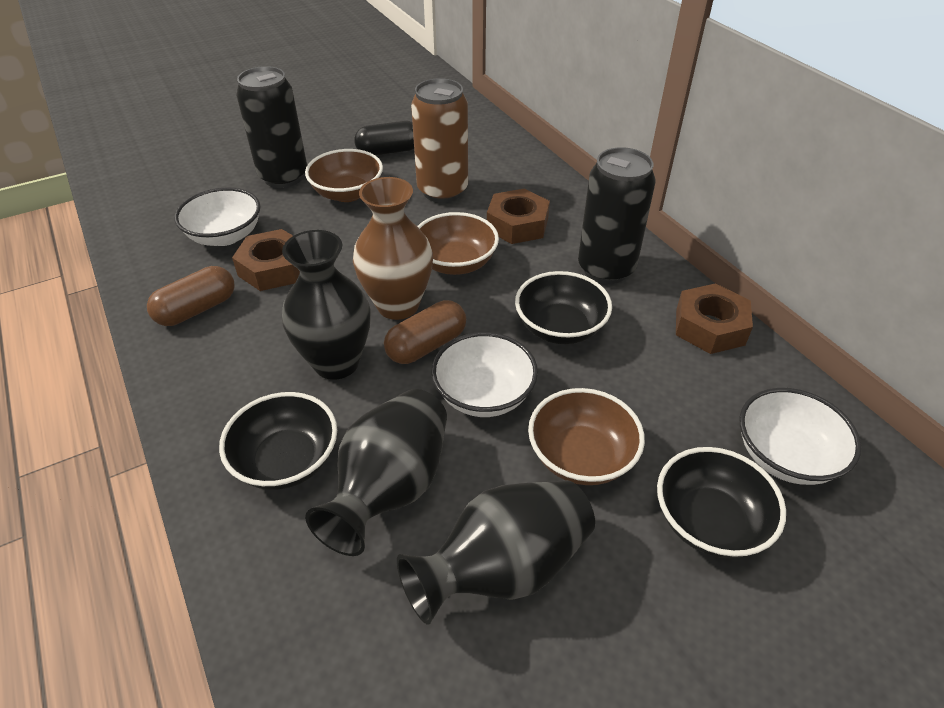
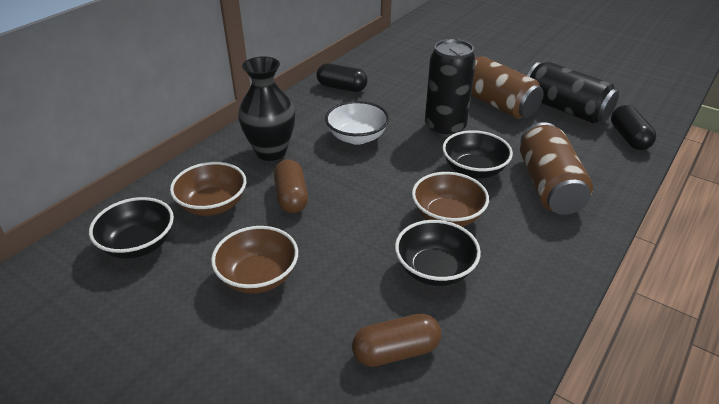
black capsule: 1 -> 2
black vase: 3 -> 1
brown can: 1 -> 2
brown nut: 3 -> 0
brown vase: 1 -> 0
white bowl: 3 -> 1

